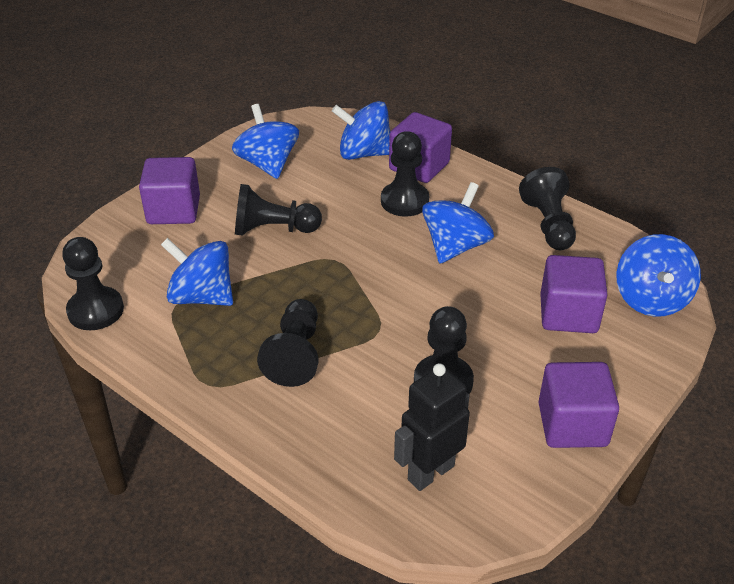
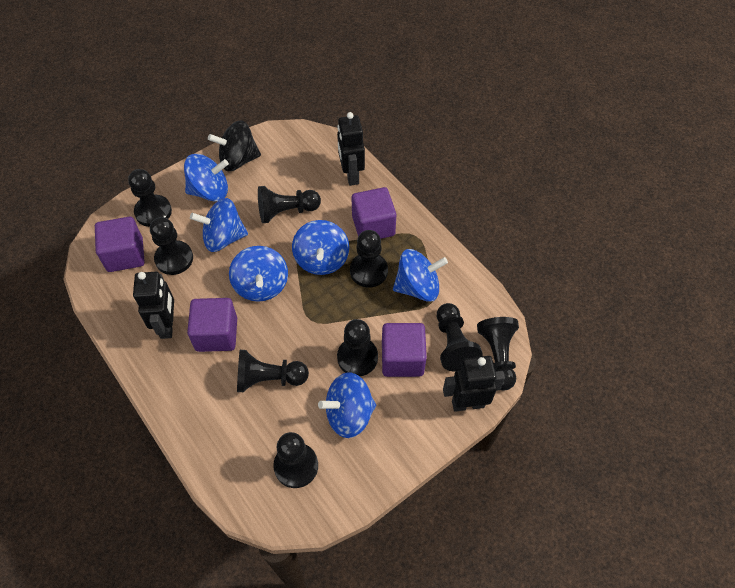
black pawn: 6 -> 9
black robot: 1 -> 3
black spinning top: 0 -> 1
blue spinning top: 5 -> 6

